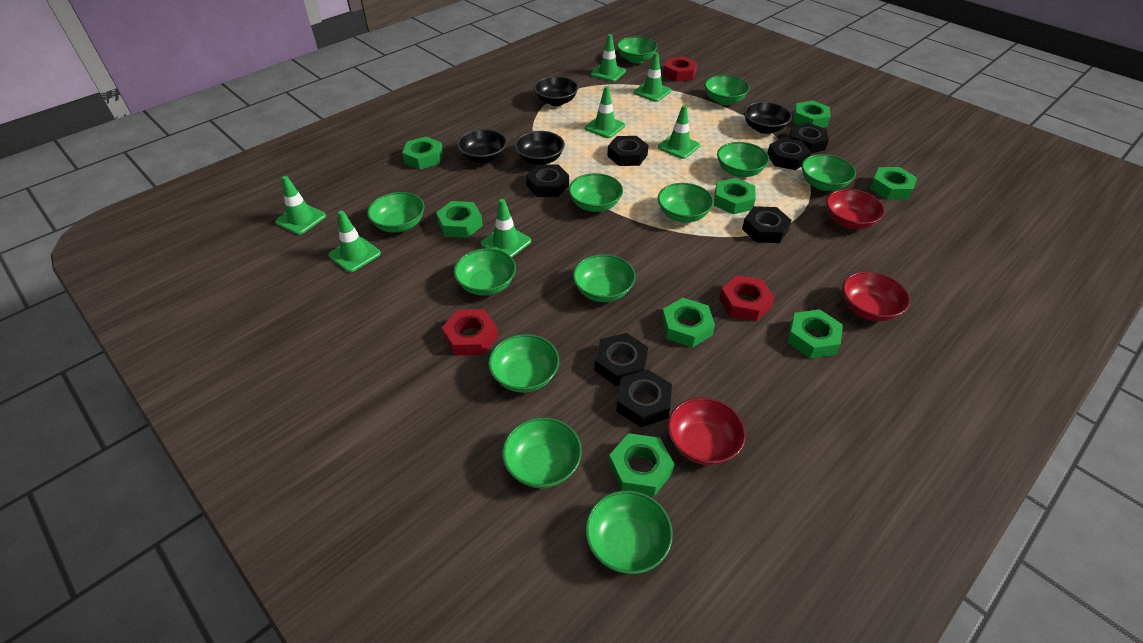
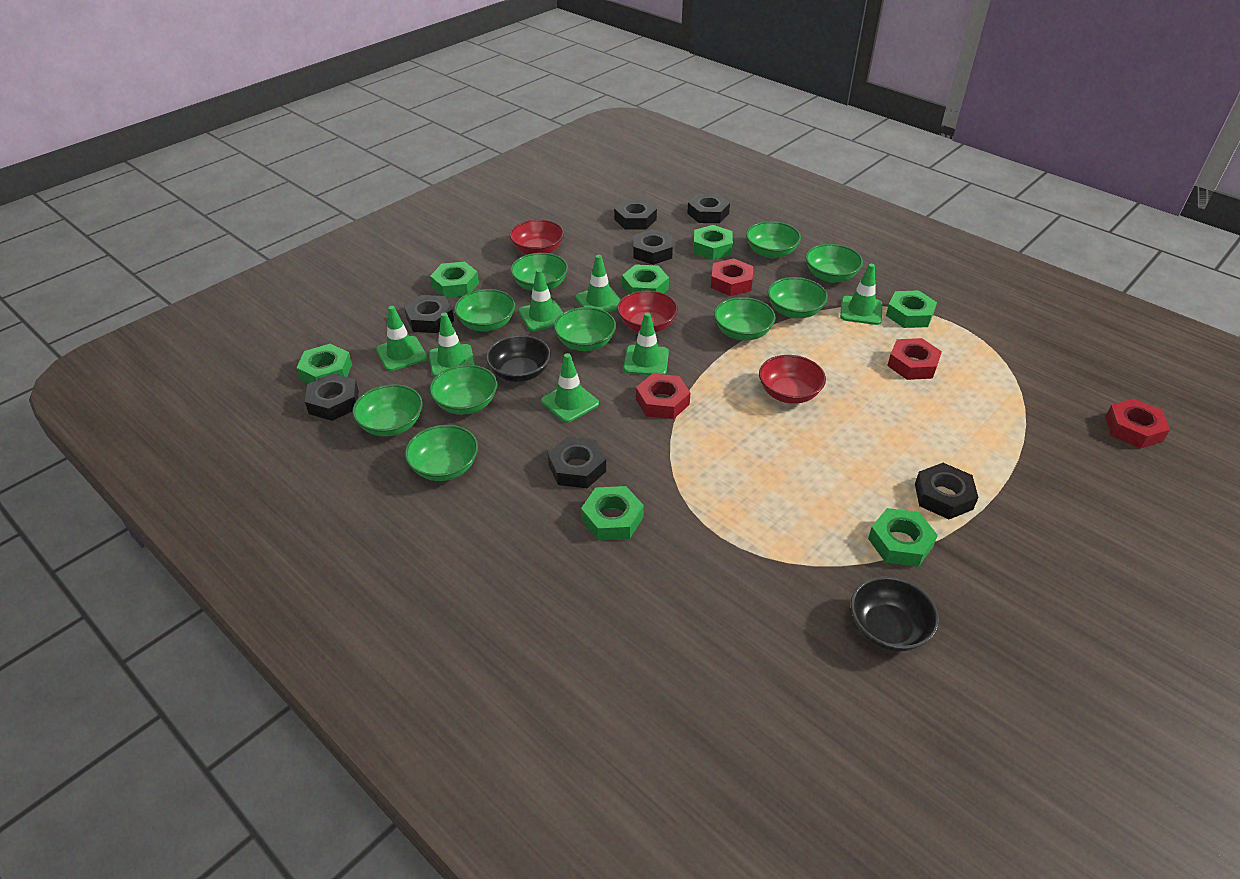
black bowl: 4 -> 2
green bowl: 12 -> 10
green nut: 8 -> 7
red nut: 3 -> 4

